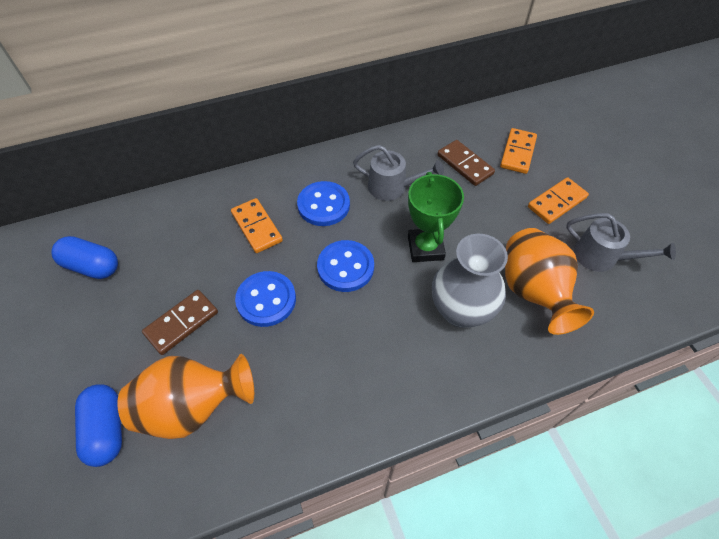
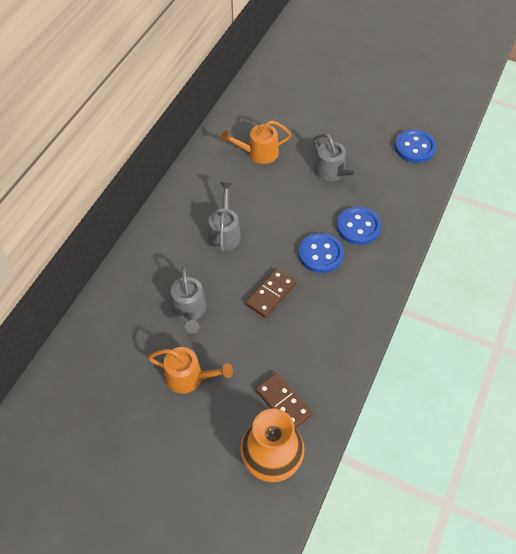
blue capsule: 2 -> 0
green trophy: 1 -> 0
grey vase: 1 -> 0
grey watering can: 2 -> 3
orange domino: 3 -> 0
orange vase: 2 -> 1
orange watering can: 0 -> 2

